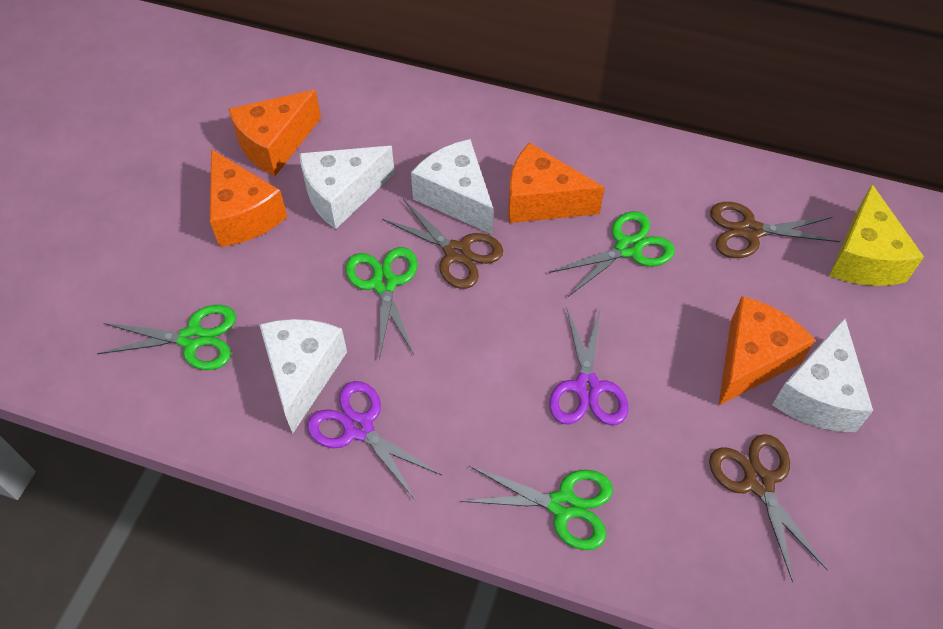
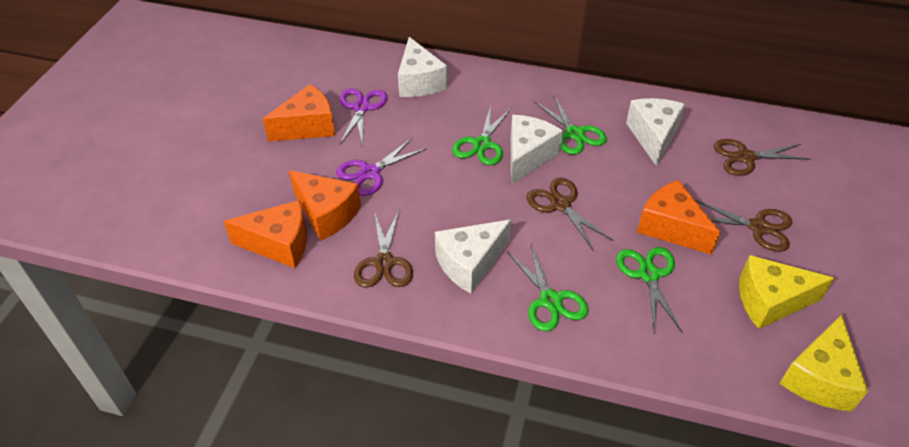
brown scissors: 3 -> 4
yellow cheese: 1 -> 2

